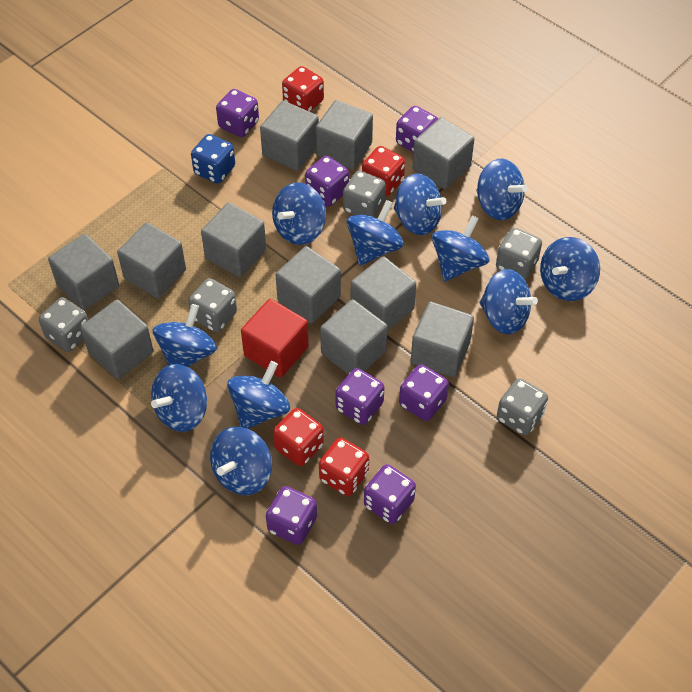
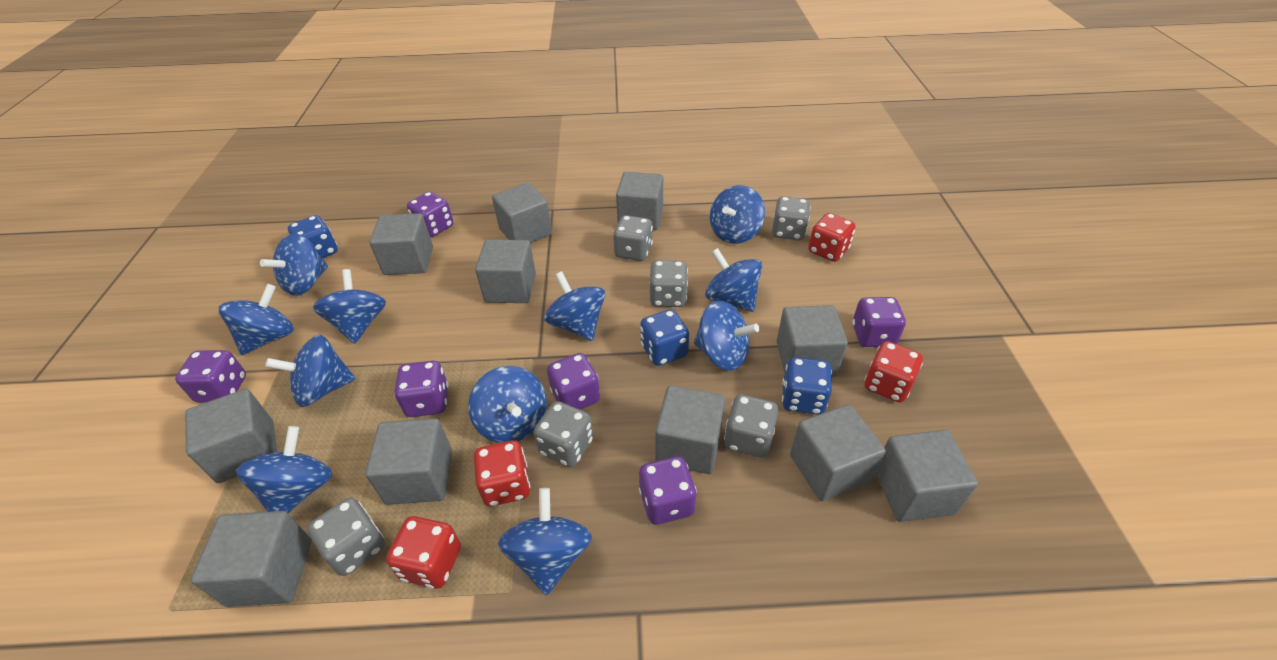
blue dice: 1 -> 3
grey dice: 5 -> 6
purple dice: 7 -> 6
red cube: 1 -> 0

